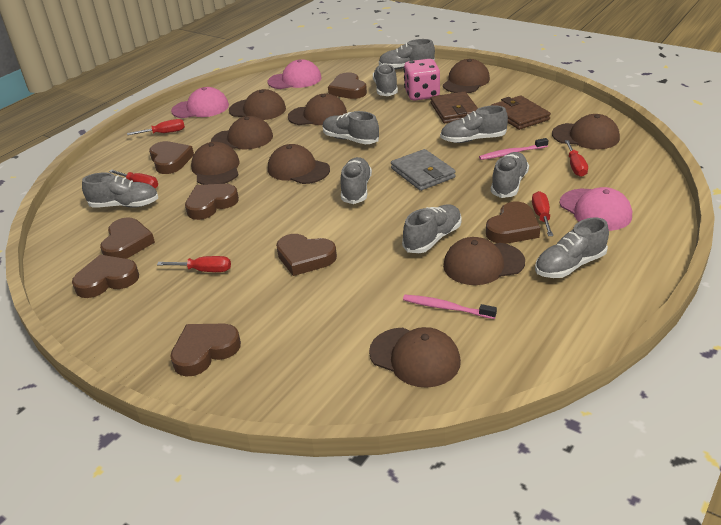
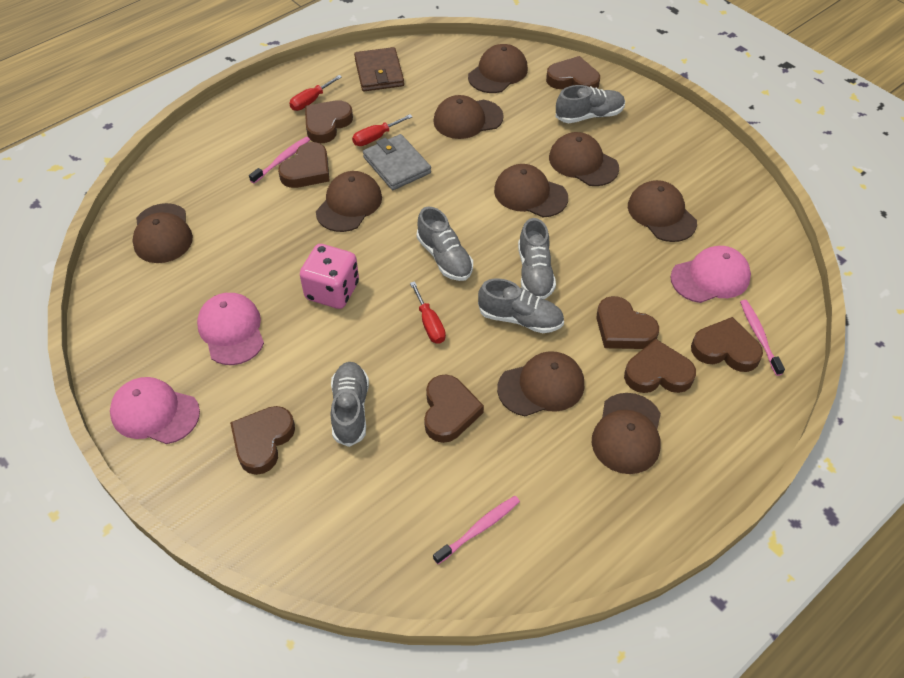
brown wallet: 2 -> 1
grey shoe: 9 -> 5
pink toothbrush: 2 -> 3
red screwdriver: 5 -> 3

